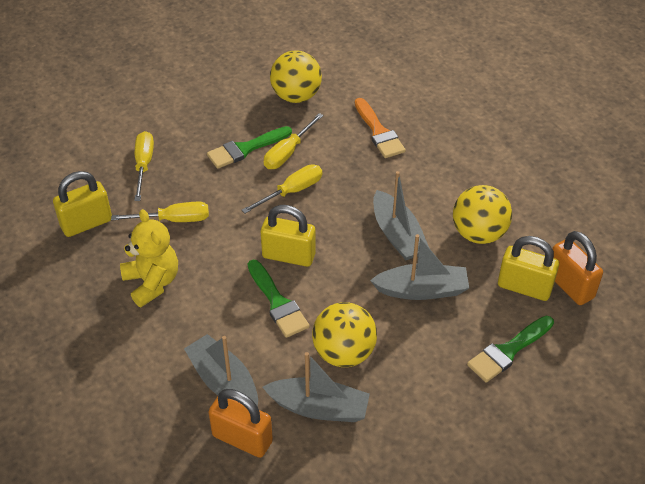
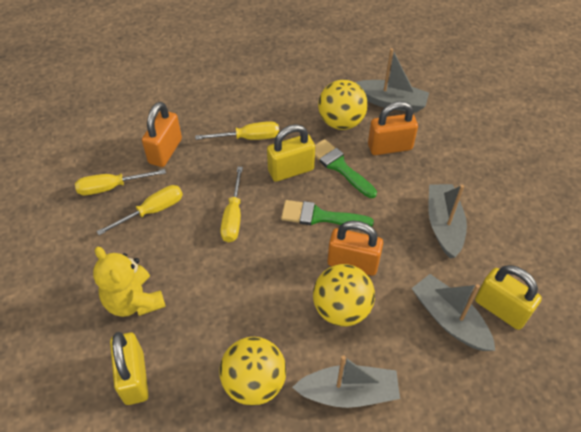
green brush: 3 -> 2
orange brush: 1 -> 0
orange padlock: 2 -> 3

